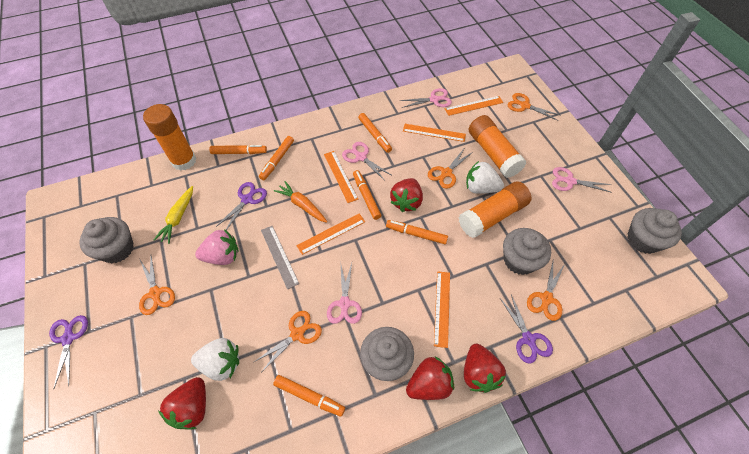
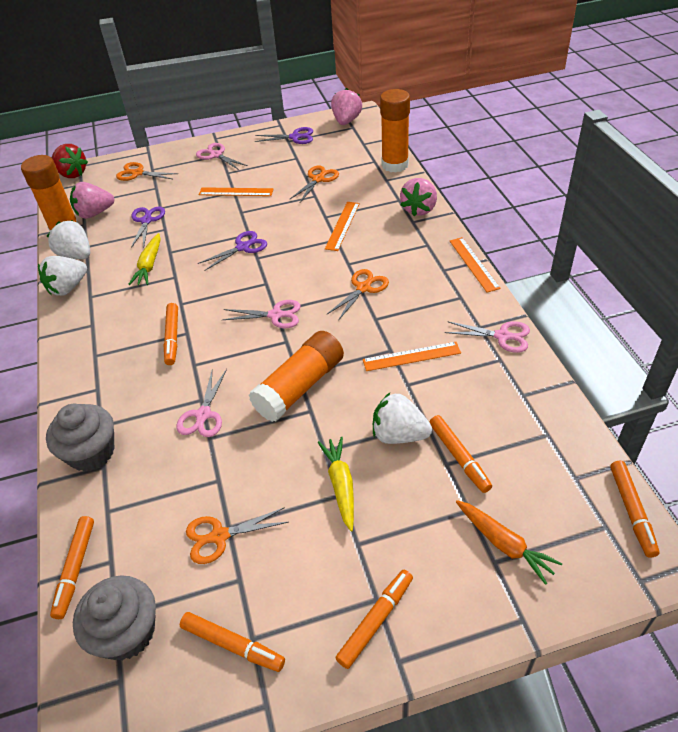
grey cupcake: 4 -> 2
grey ruler: 1 -> 0
orange ruler: 5 -> 4
orange scissors: 5 -> 4
pink strawberry: 1 -> 3
red strawberry: 4 -> 1
white strawberry: 2 -> 3
yellow carrot: 1 -> 2

